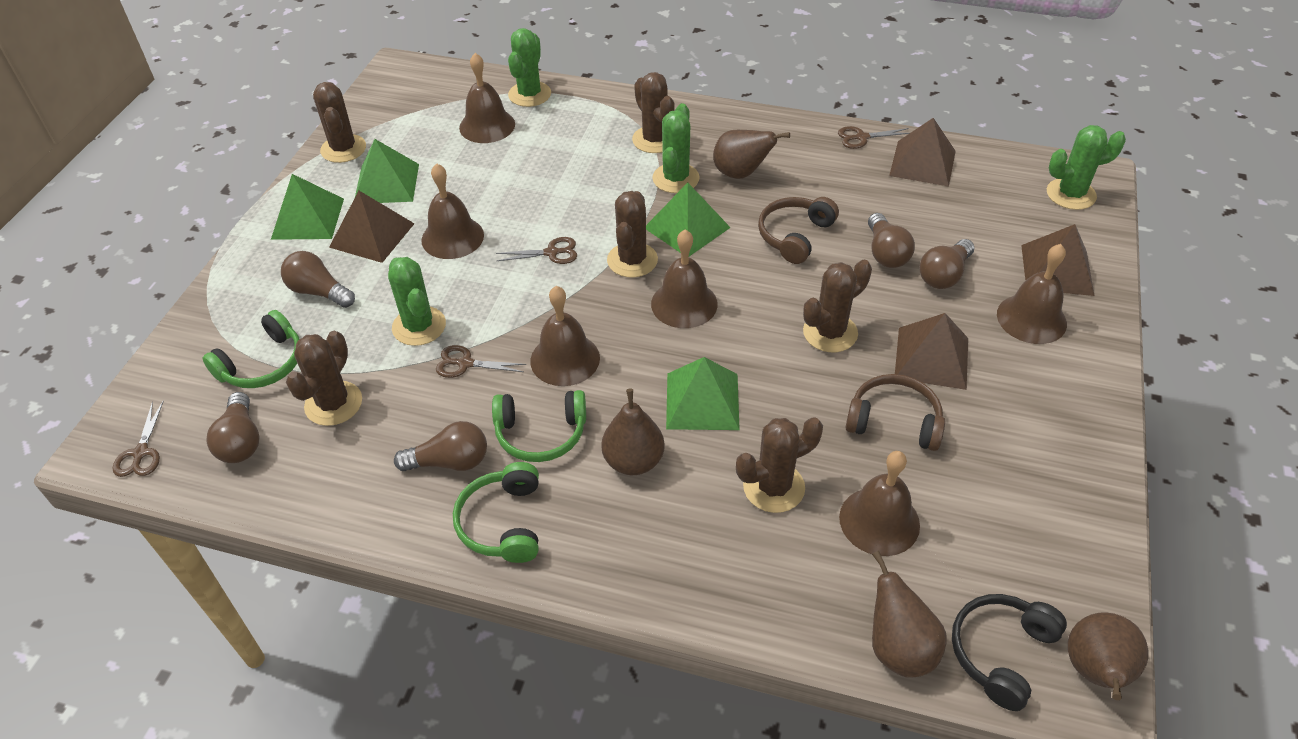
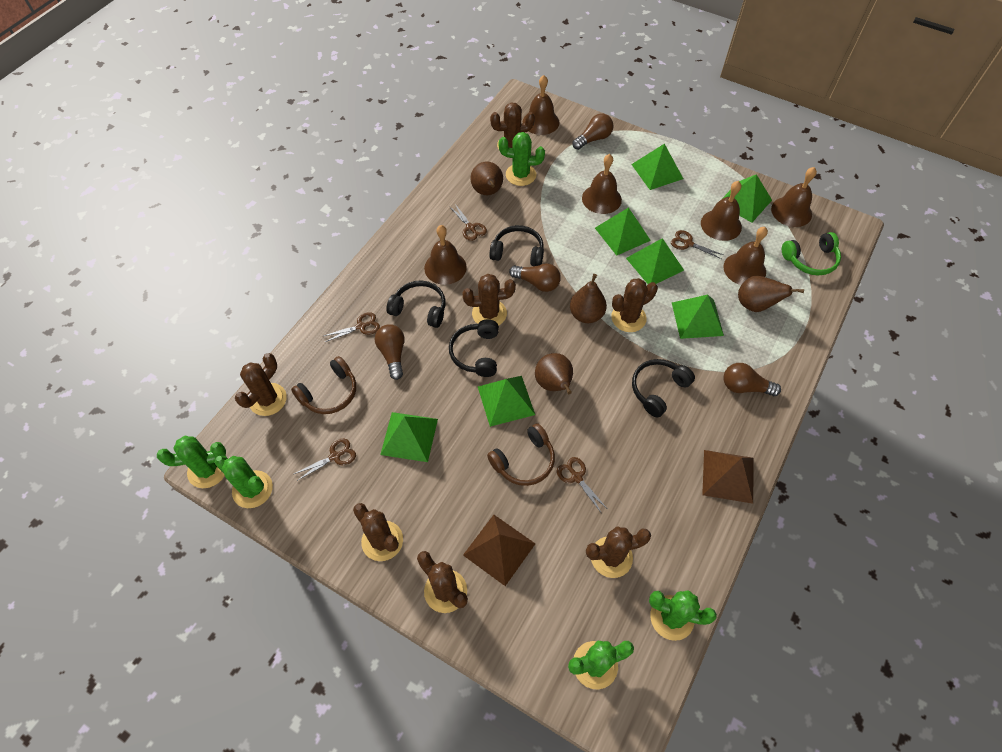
black headphones: 1 -> 4
brown cactus: 6 -> 7
brown light bulb: 5 -> 4
brown pyramid: 4 -> 2
brown scissors: 4 -> 5
green cactus: 4 -> 5
green headphones: 3 -> 1
green pyramid: 4 -> 7

